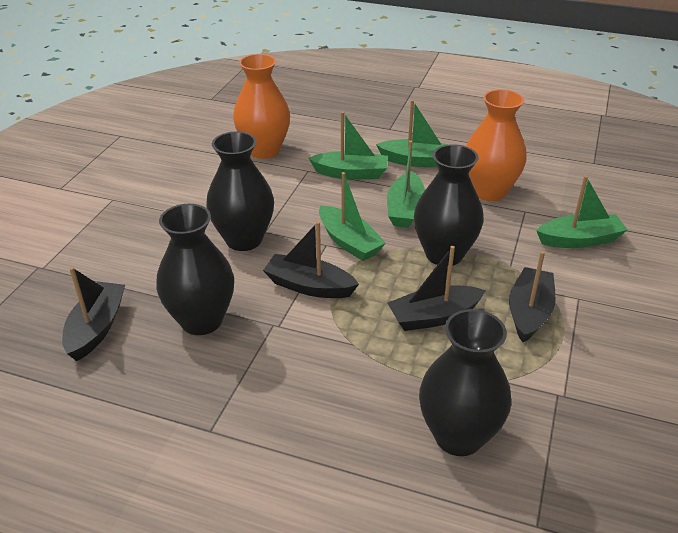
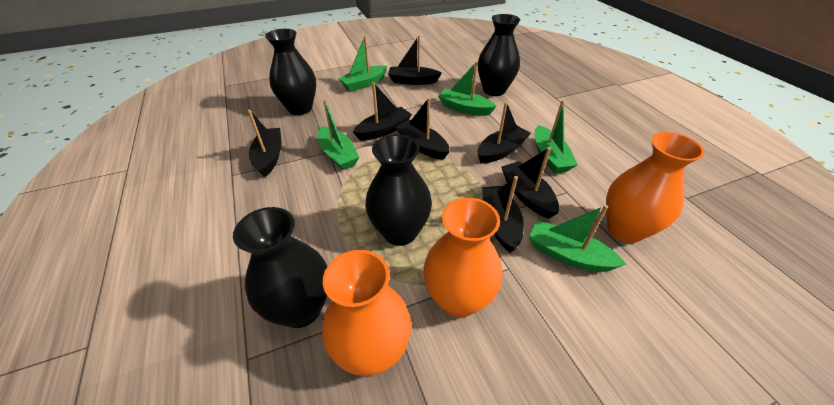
black boat: 4 -> 7
orange vase: 2 -> 3

